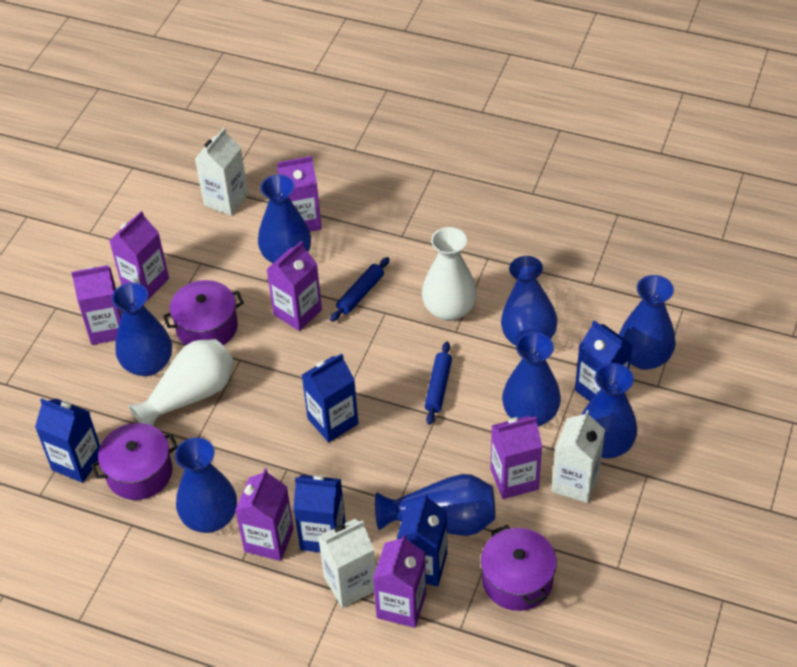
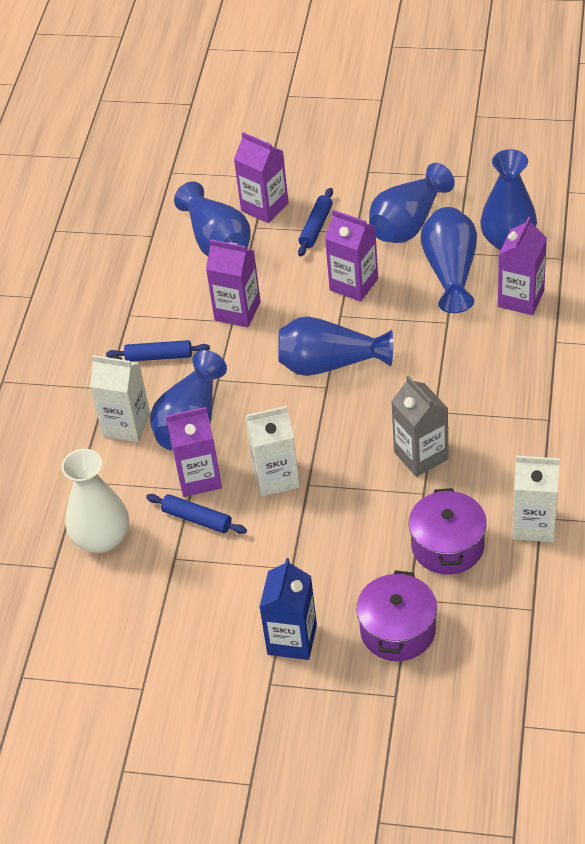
blue carton: 5 -> 1
blue rolling pin: 2 -> 3
blue vase: 8 -> 6
grey carton: 0 -> 1
purple carton: 7 -> 5
purple pot: 3 -> 2
white vase: 2 -> 1

